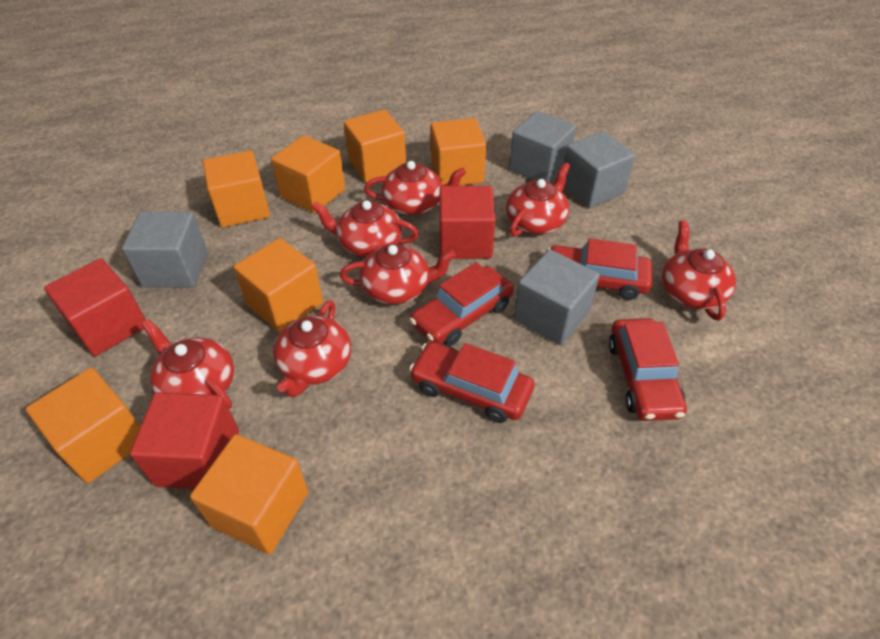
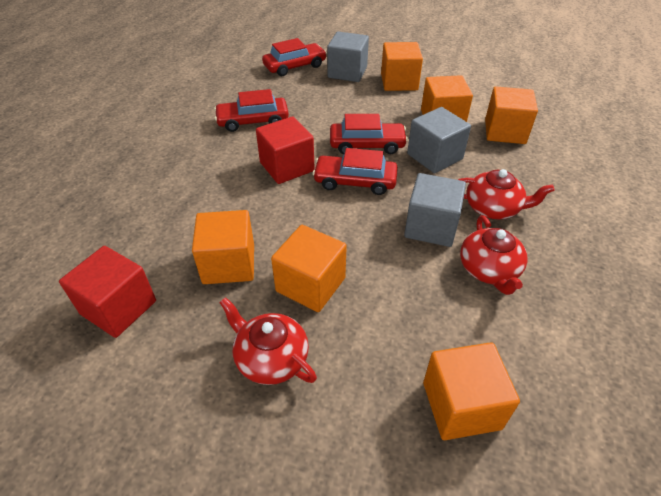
grey cube: 4 -> 3
orange cube: 7 -> 6
red cube: 3 -> 2
red teapot: 7 -> 3

